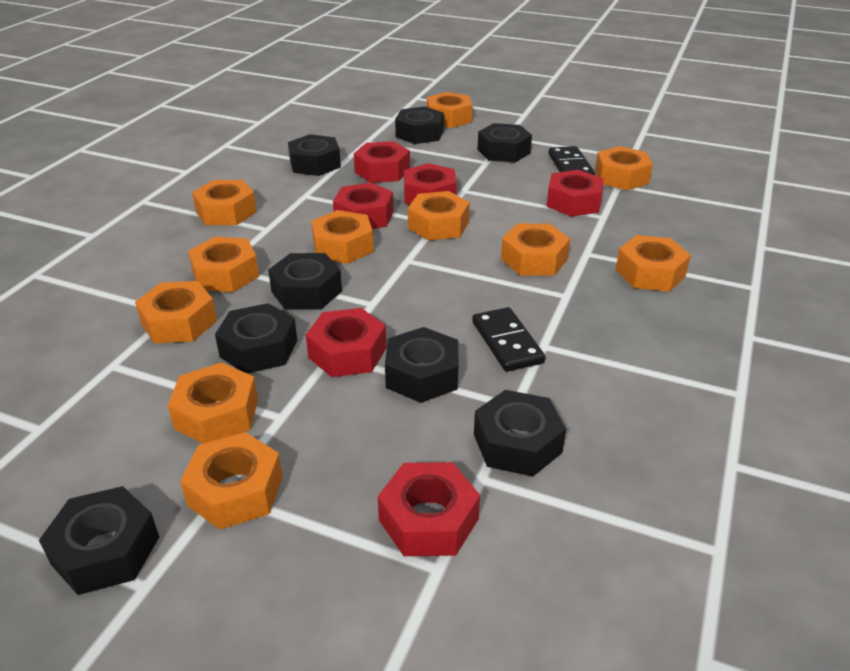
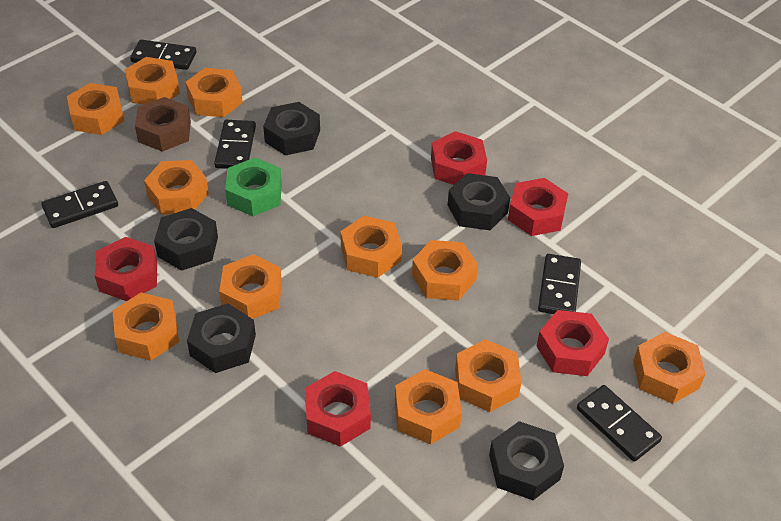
black domino: 2 -> 5
black nut: 8 -> 5
brown nut: 0 -> 1
green nut: 0 -> 1
red nut: 6 -> 5

